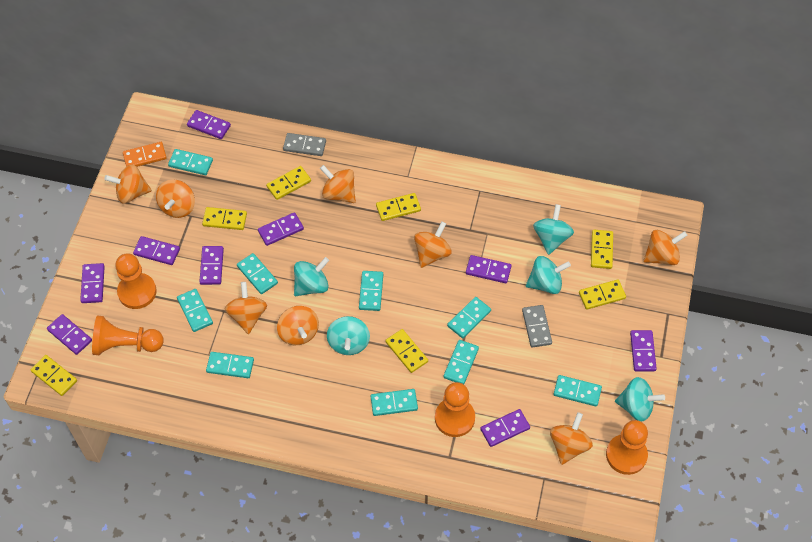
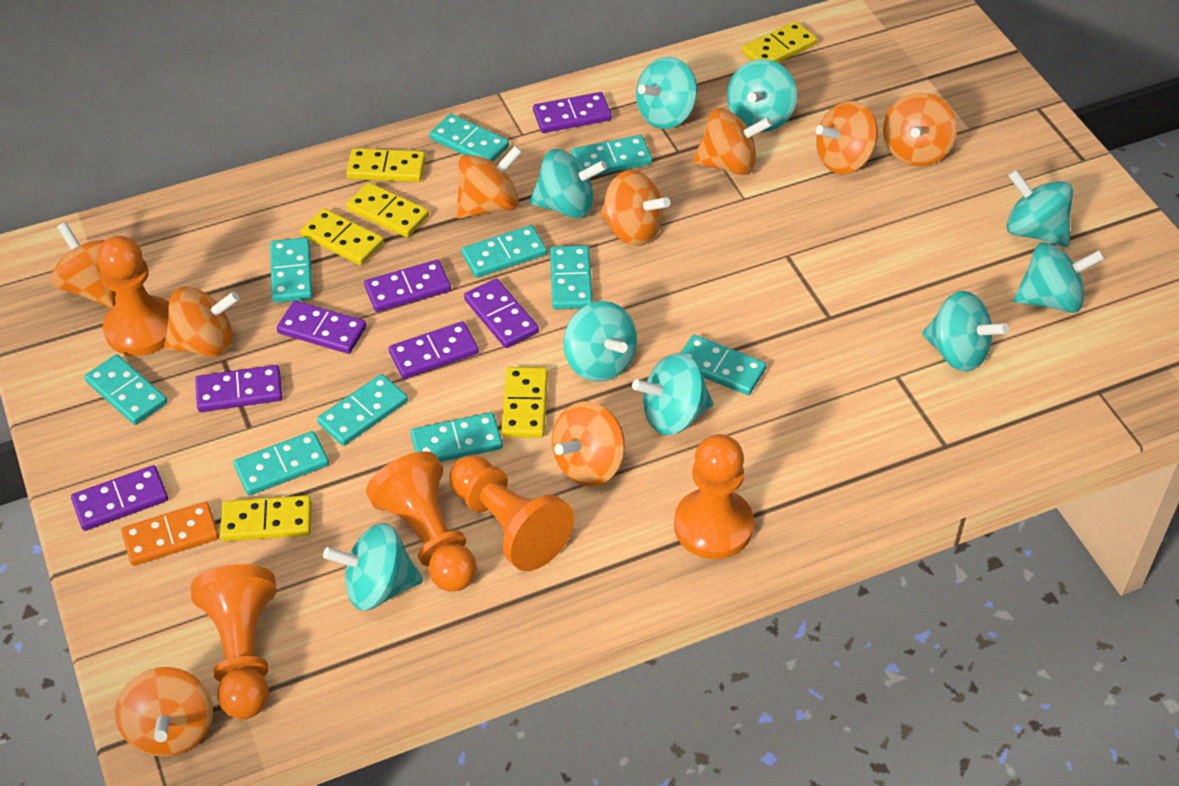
grey domino: 2 -> 0
orange pawn: 4 -> 5
orange spinning top: 8 -> 9
purple domino: 9 -> 7
turquoise domino: 9 -> 10
turquoise spinning top: 5 -> 9
yellow domino: 7 -> 6

